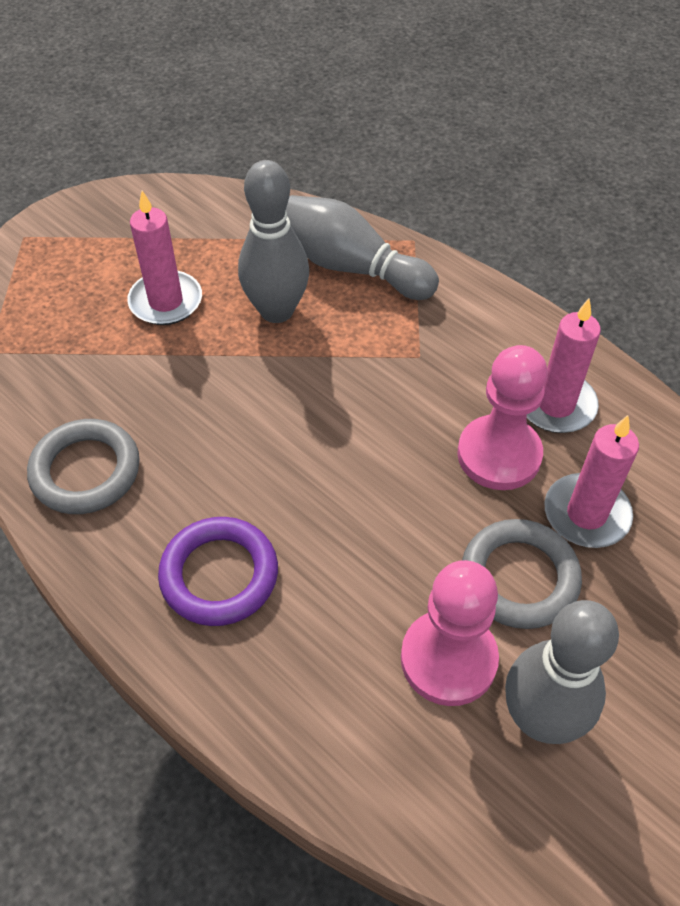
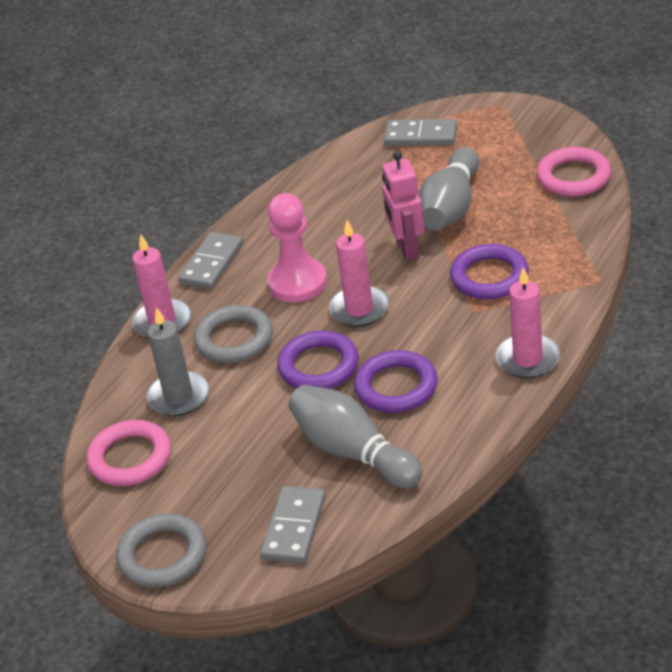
grey bowling pin: 3 -> 2
grey candle: 0 -> 1
grey domino: 0 -> 3
pink pawn: 2 -> 1
pink ring: 0 -> 2
pink robot: 0 -> 1
purple ring: 1 -> 3

